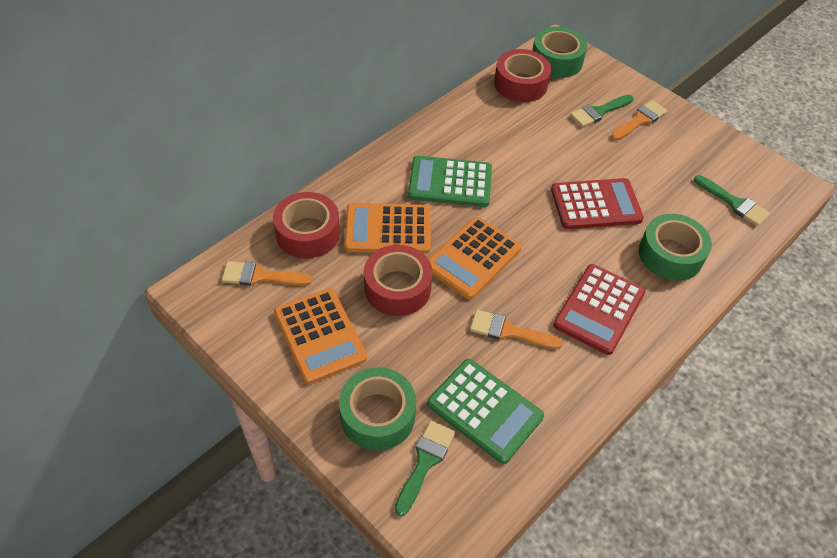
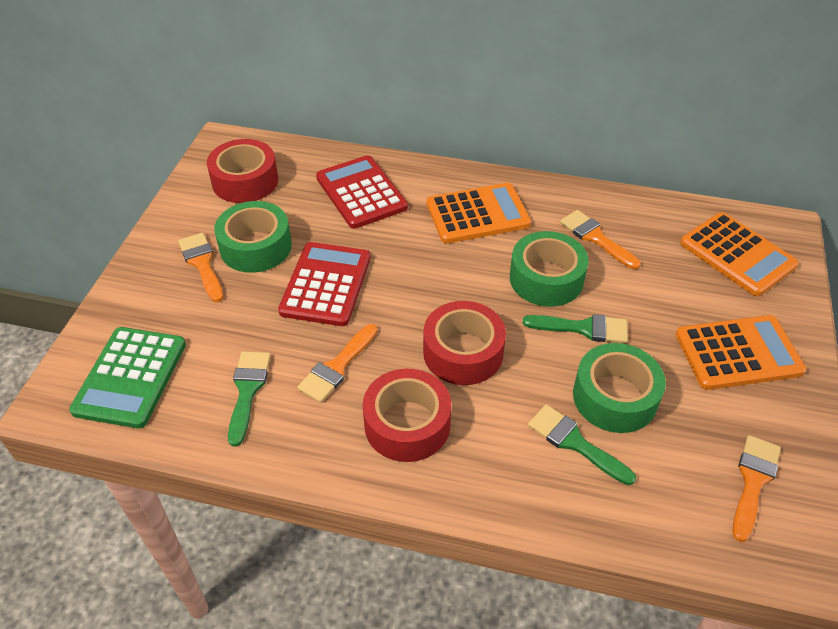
green calculator: 2 -> 1
orange brush: 3 -> 4

